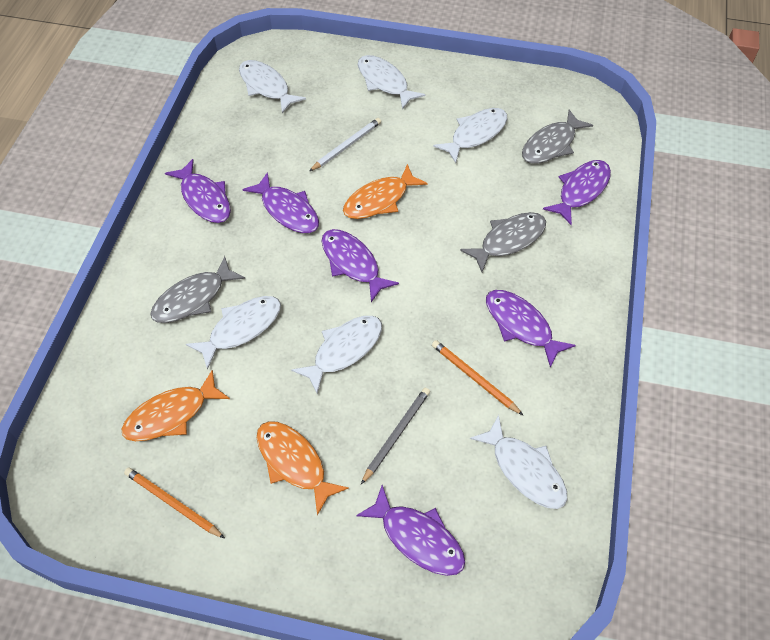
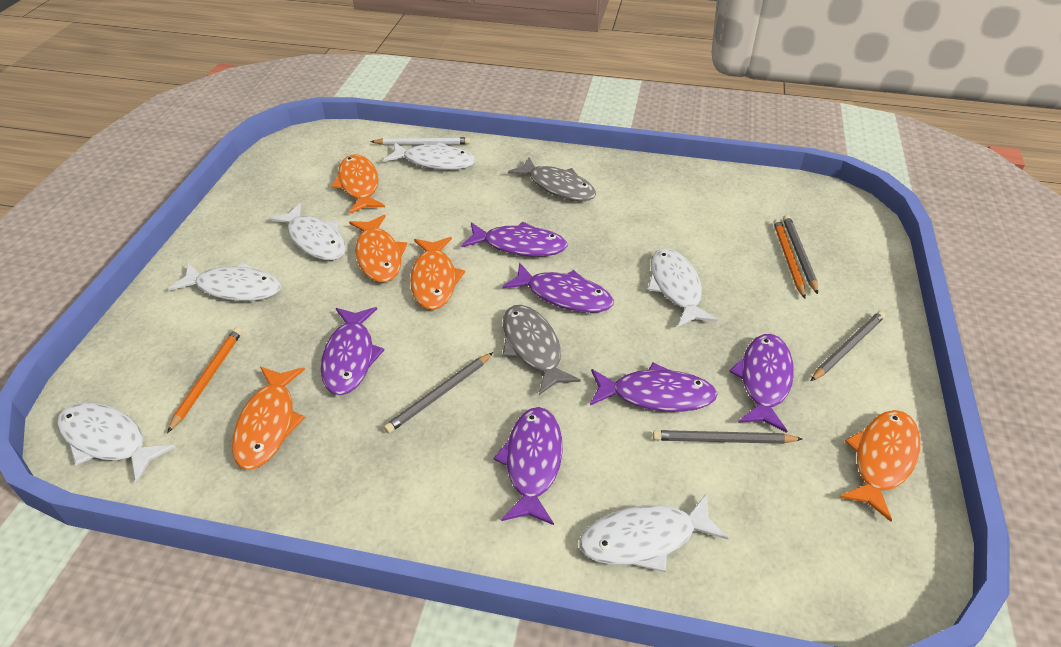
grey fish: 3 -> 2
grey pencil: 1 -> 4
orange fish: 3 -> 5

